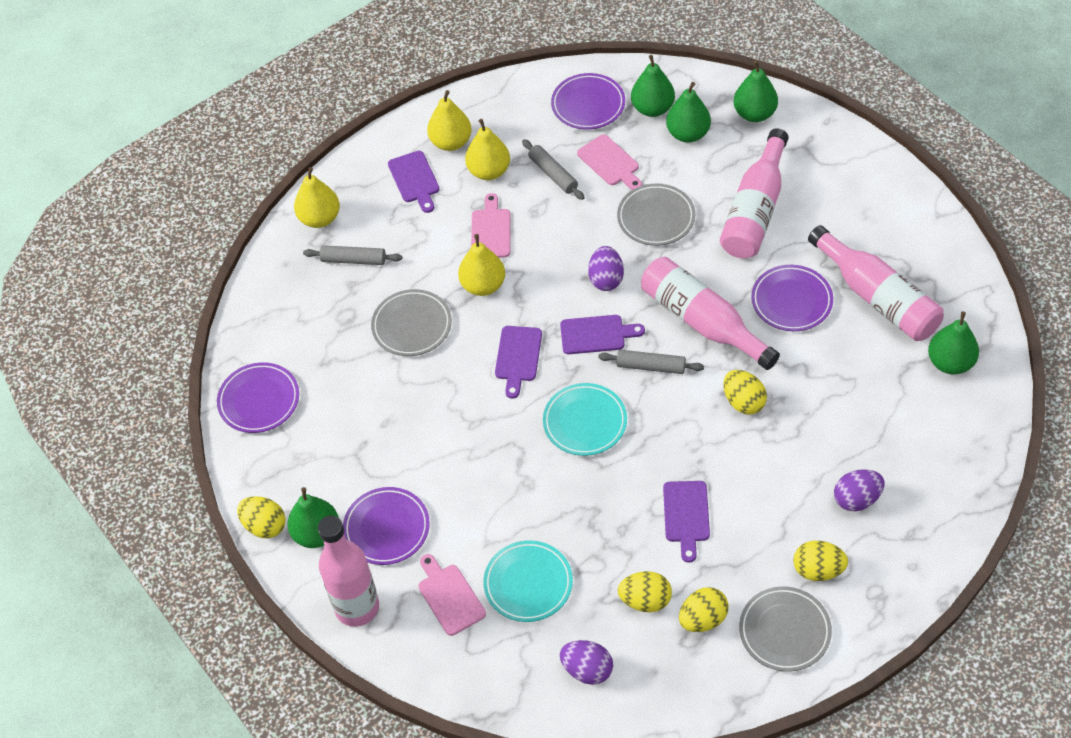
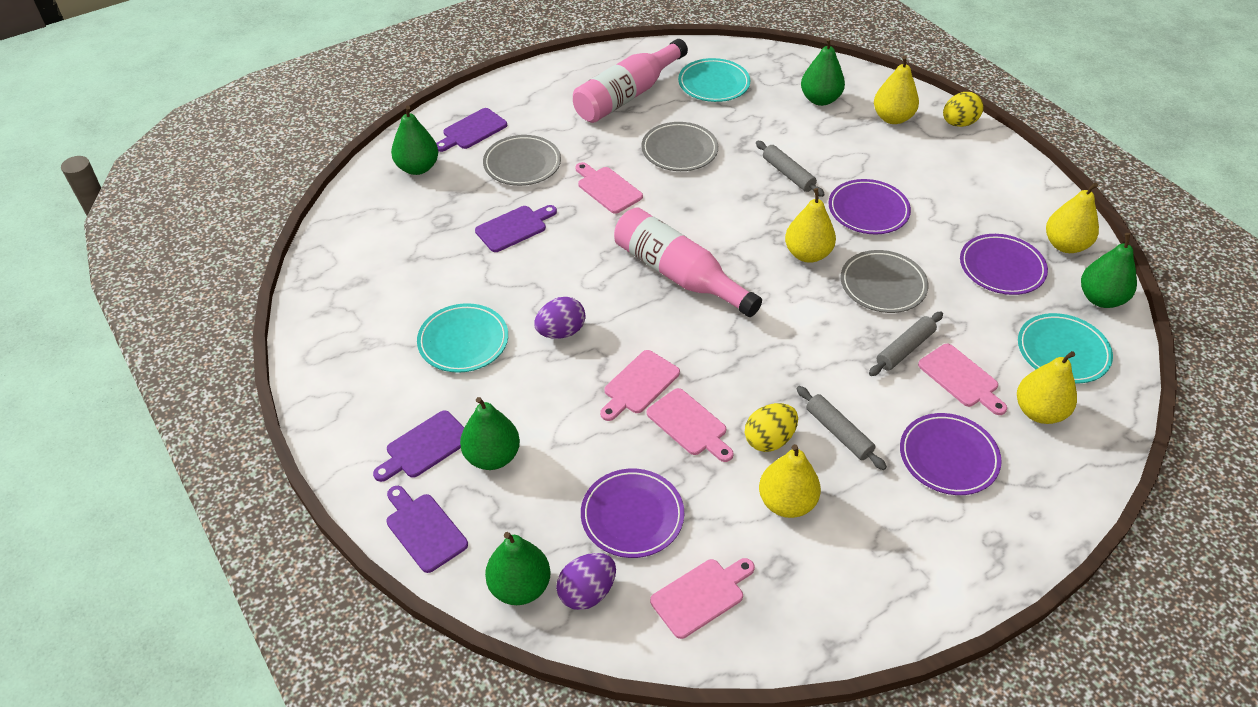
pink bottle: 4 -> 2
pink cutting board: 3 -> 5
purple egg: 3 -> 2
turquoise plate: 2 -> 3
yellow egg: 5 -> 2
yellow pear: 4 -> 5

